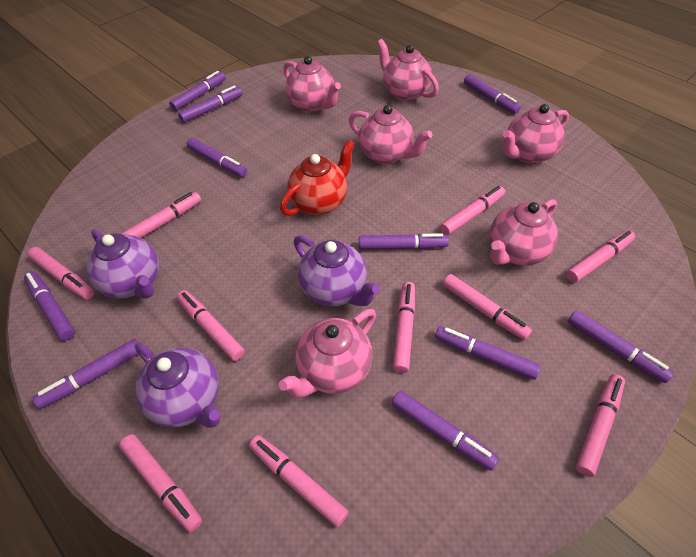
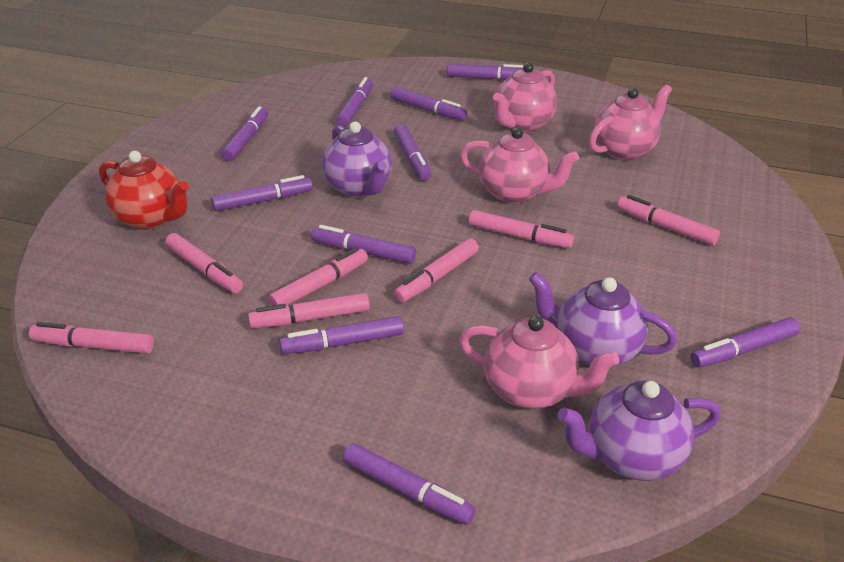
pink marker: 10 -> 7
pink teapot: 6 -> 4

